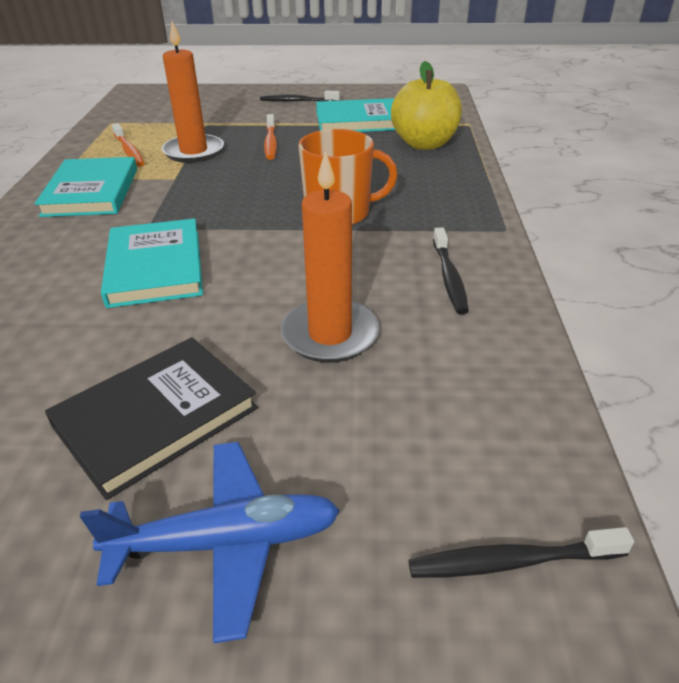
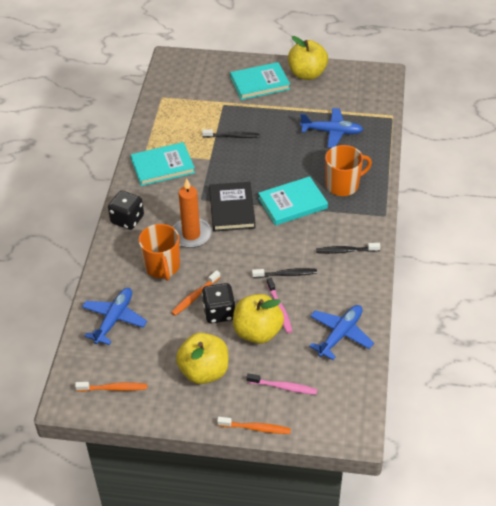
black dice: 0 -> 2
blue plane: 1 -> 3
orange candle: 2 -> 1
orange mug: 1 -> 2
orange toothbrush: 2 -> 3
pink toothbrush: 0 -> 2
yellow apple: 1 -> 3

